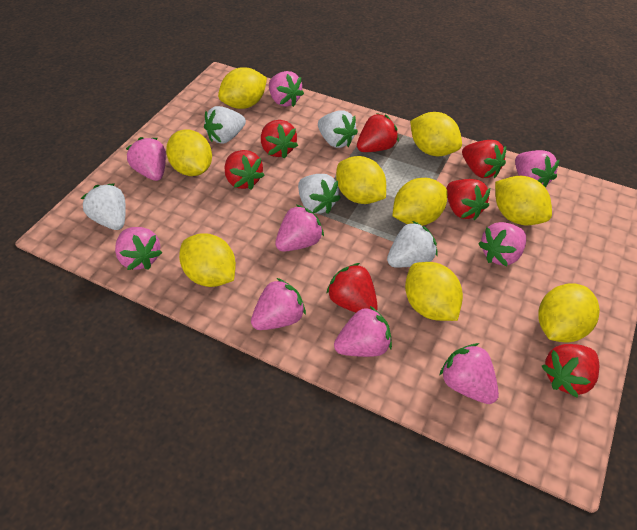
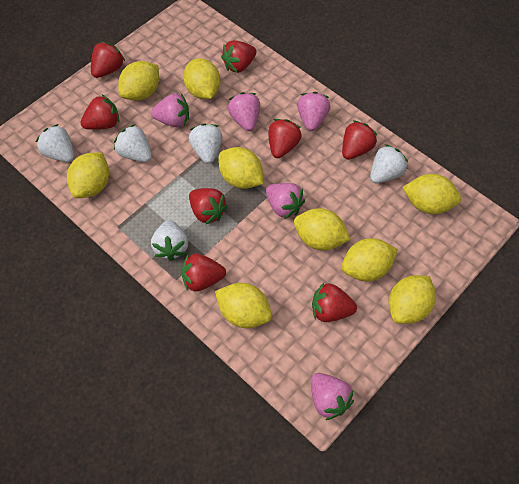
pink strawberry: 9 -> 5
red strawberry: 7 -> 8

